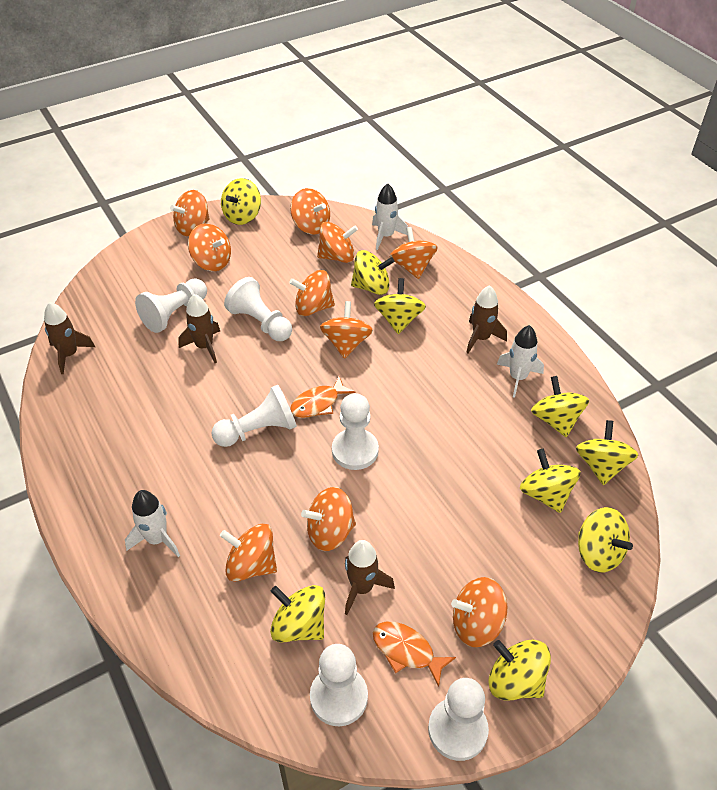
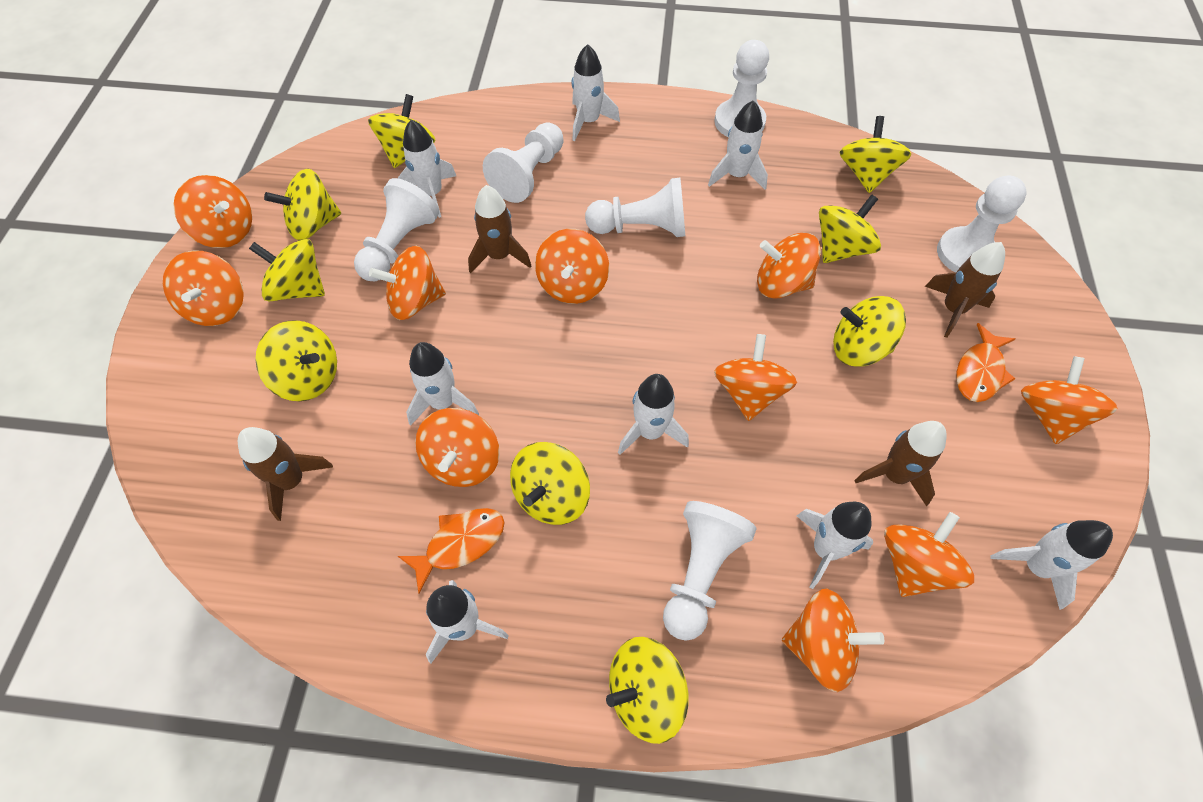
white rocket: 3 -> 8

